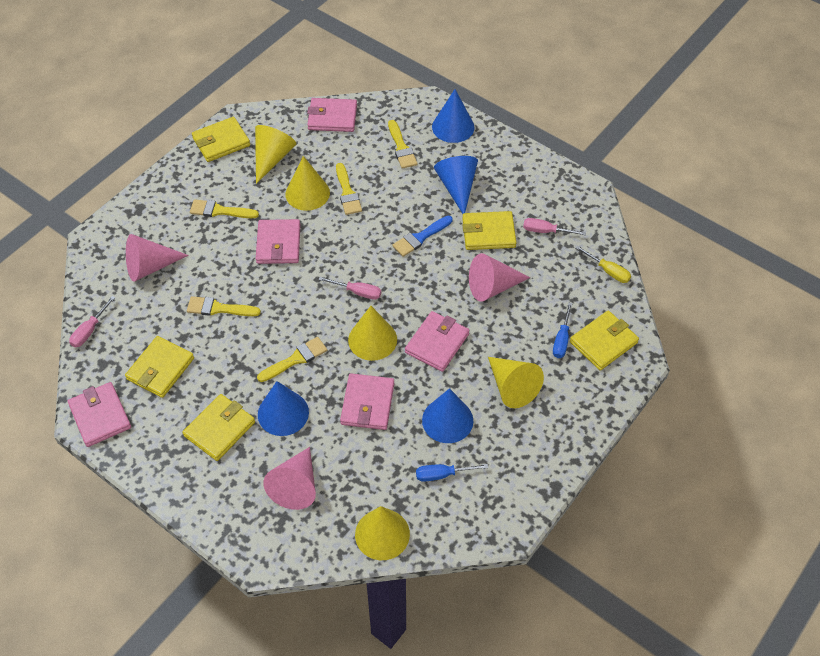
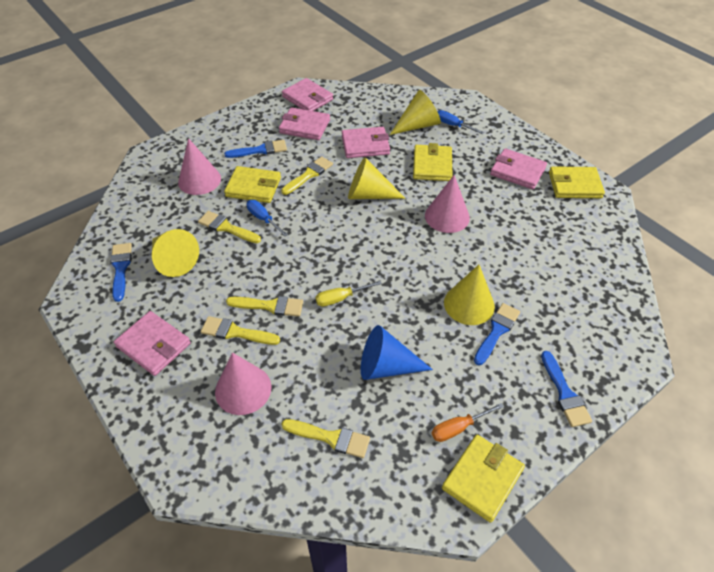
blue brush: 1 -> 4
blue cone: 4 -> 1
orange screwdriver: 0 -> 1
pink screwdriver: 3 -> 0
yellow cone: 5 -> 4
yellow wallet: 5 -> 4

